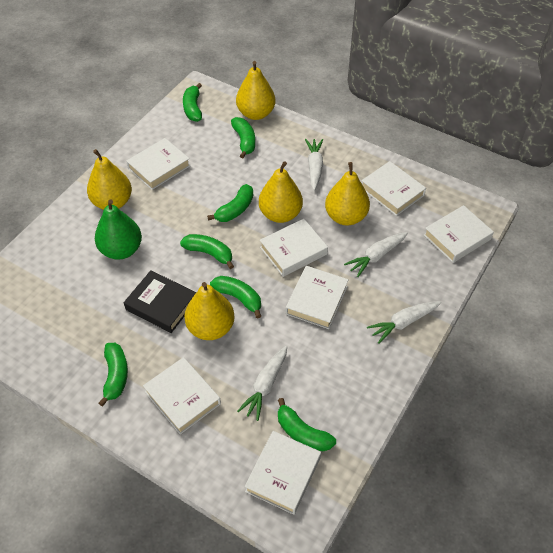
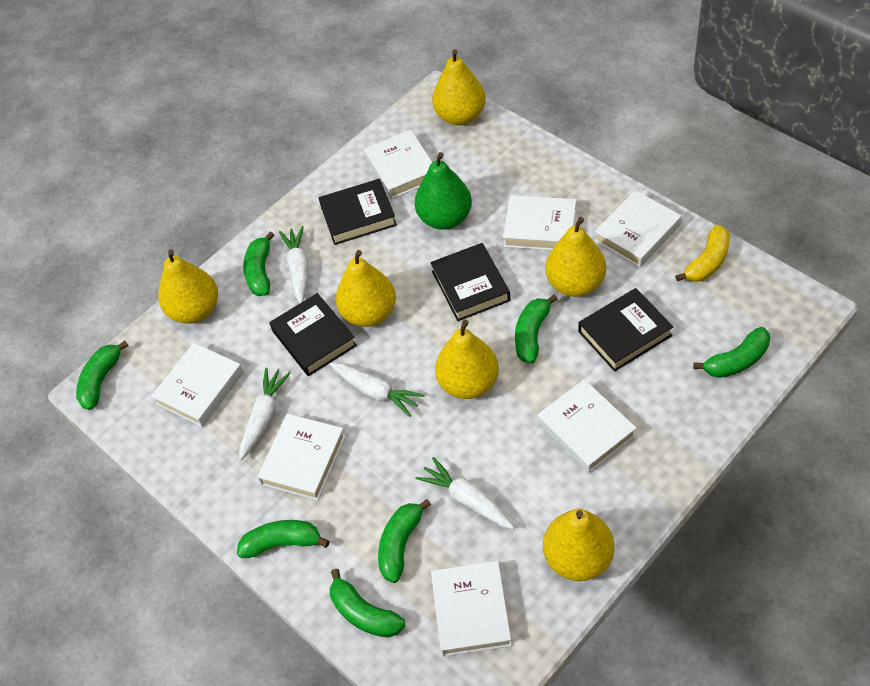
black book: 1 -> 4
yellow banana: 0 -> 1
yellow pear: 5 -> 6

